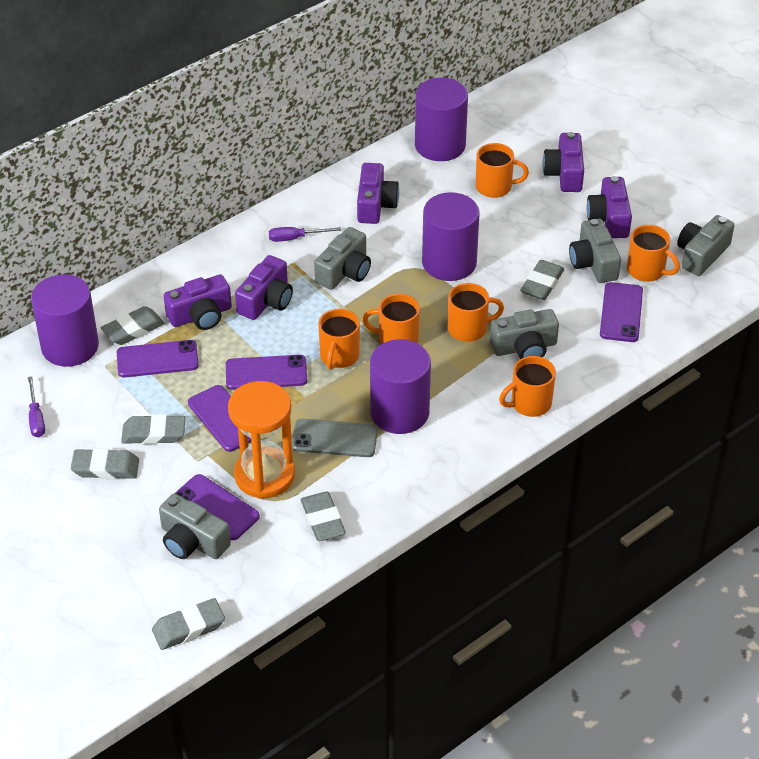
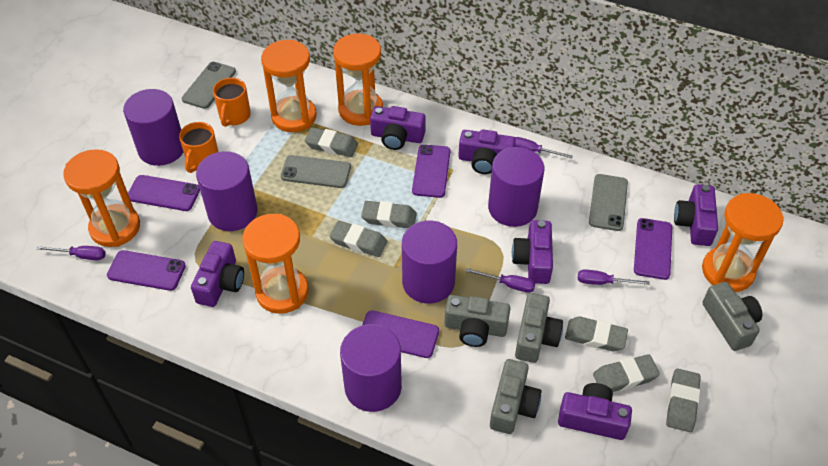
grey camera: 5 -> 4
grey phone: 1 -> 3
orange hourglass: 1 -> 5
orange mug: 6 -> 2
purple camera: 5 -> 6
purple cylinder: 4 -> 5
purple screwdriver: 2 -> 4

